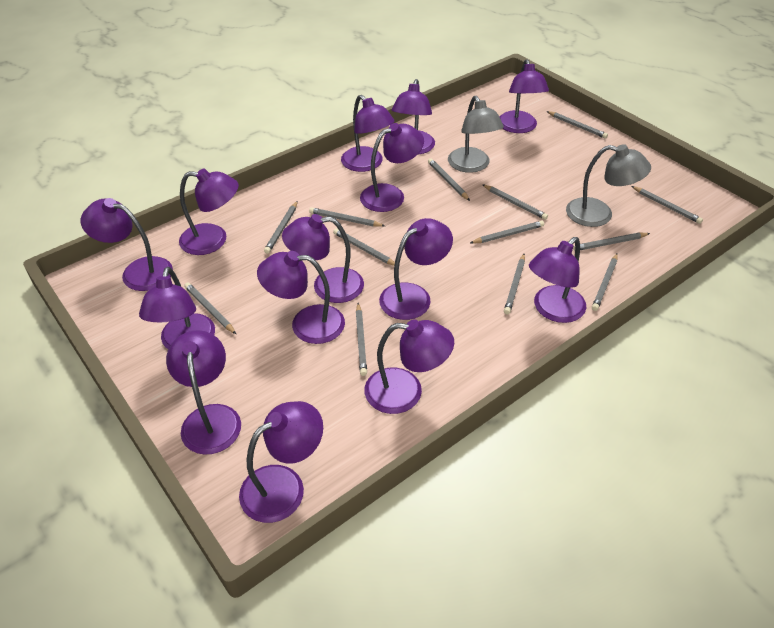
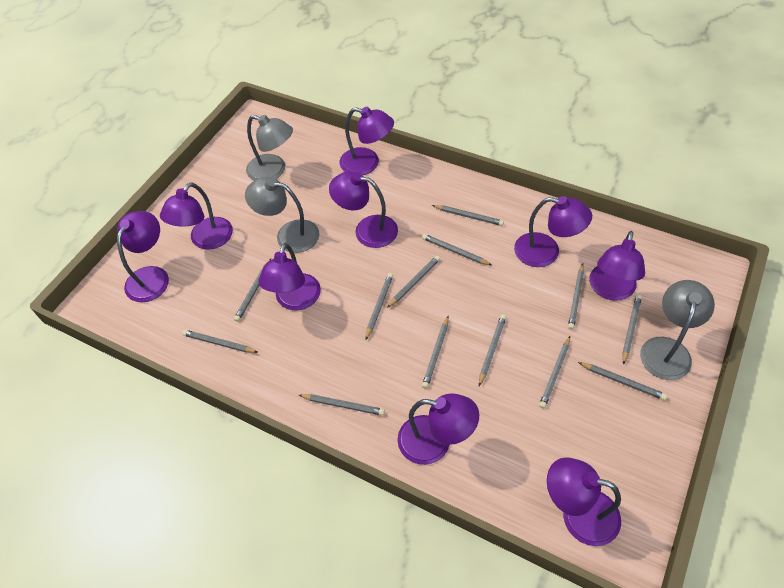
grey lamp: 2 -> 3
purple lamp: 14 -> 9

